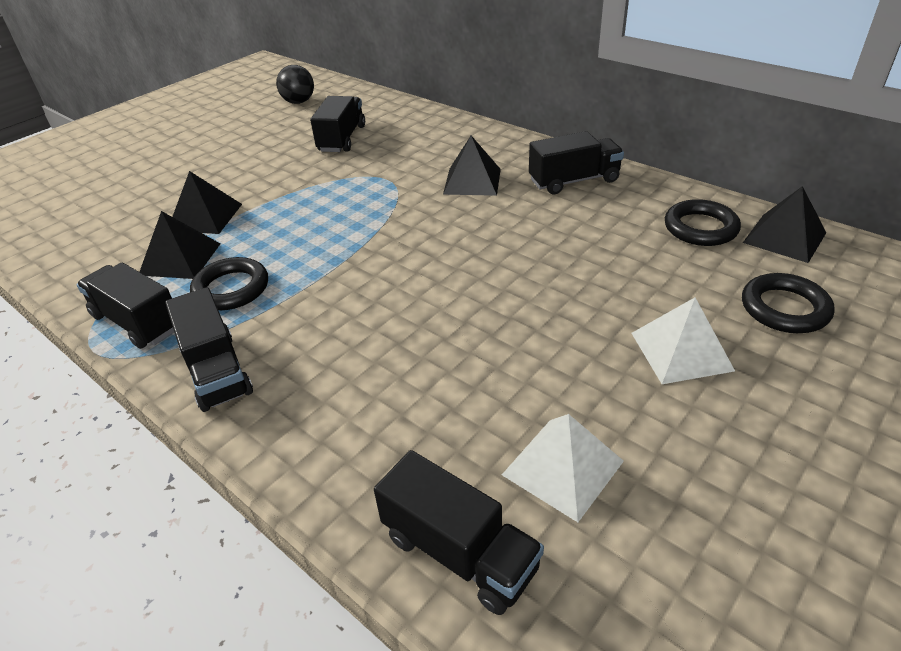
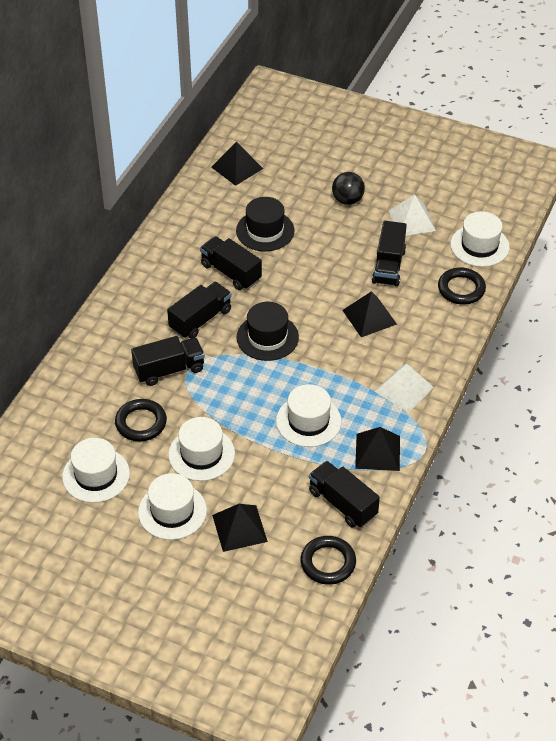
black hat: 0 -> 2
white hat: 0 -> 5

